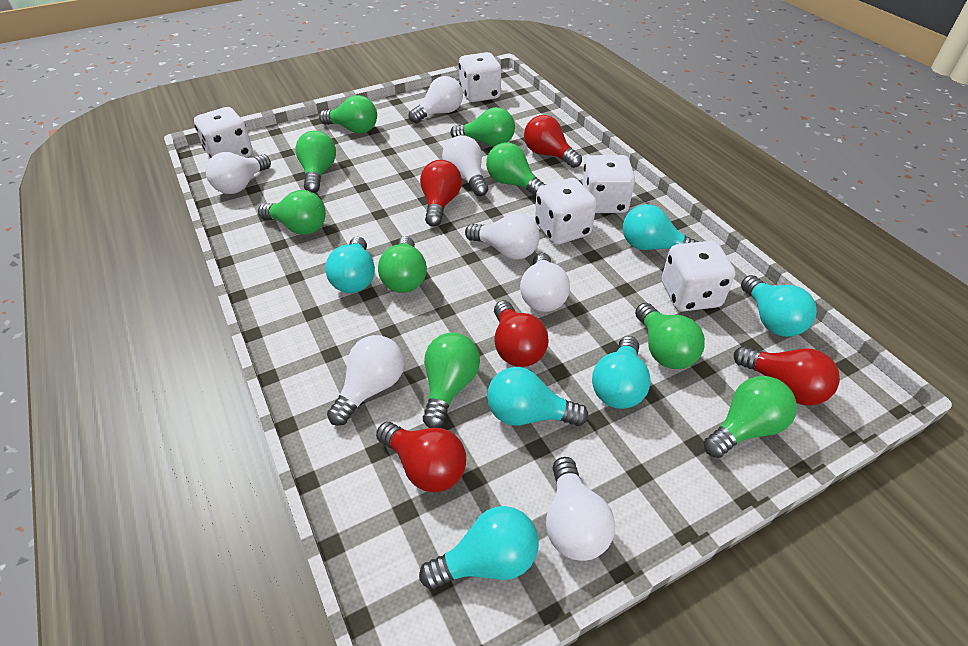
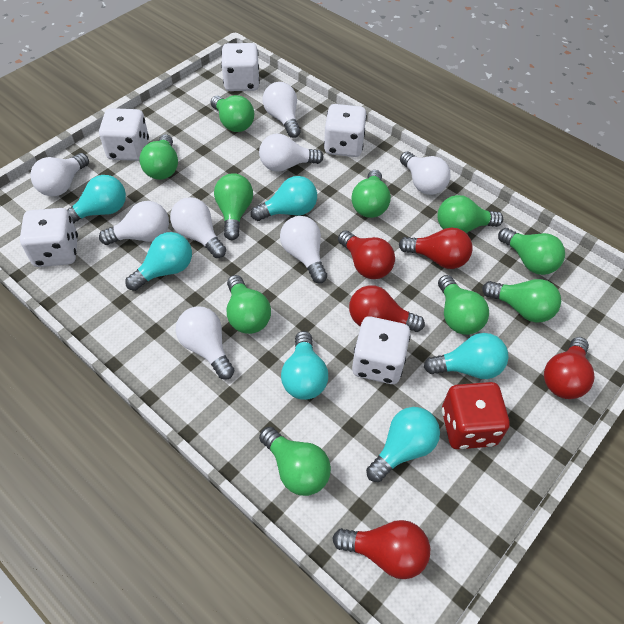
green light bulb: 9 -> 10
red dice: 0 -> 1
white light bulb: 7 -> 8

